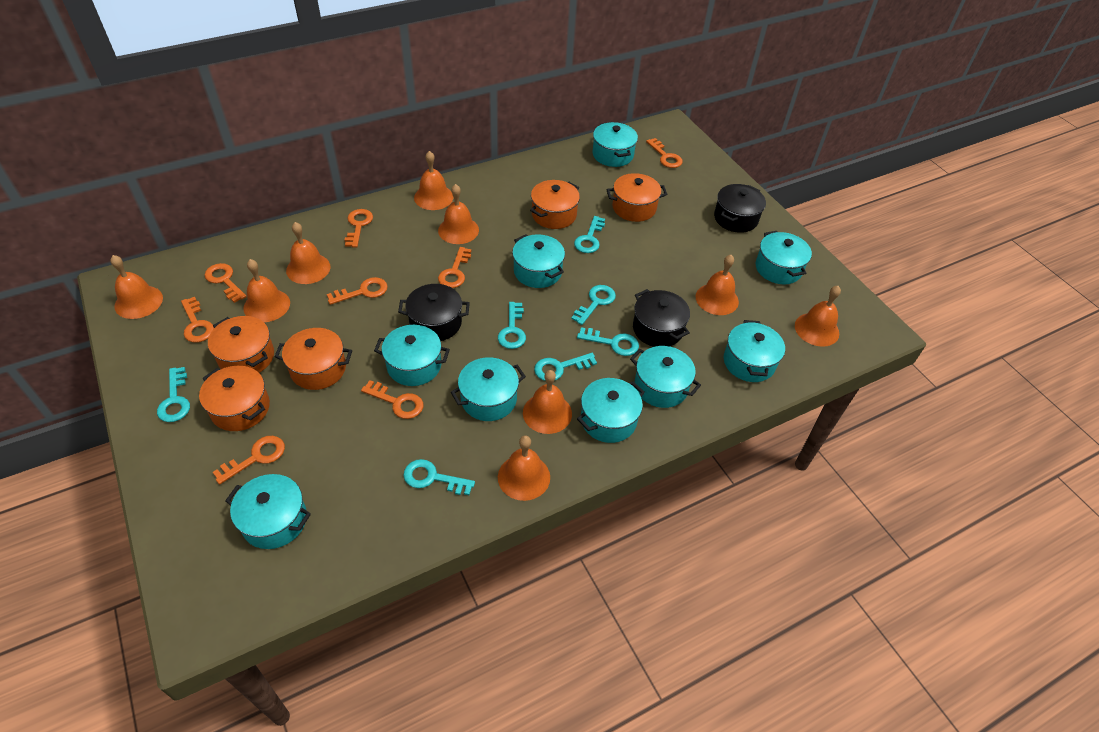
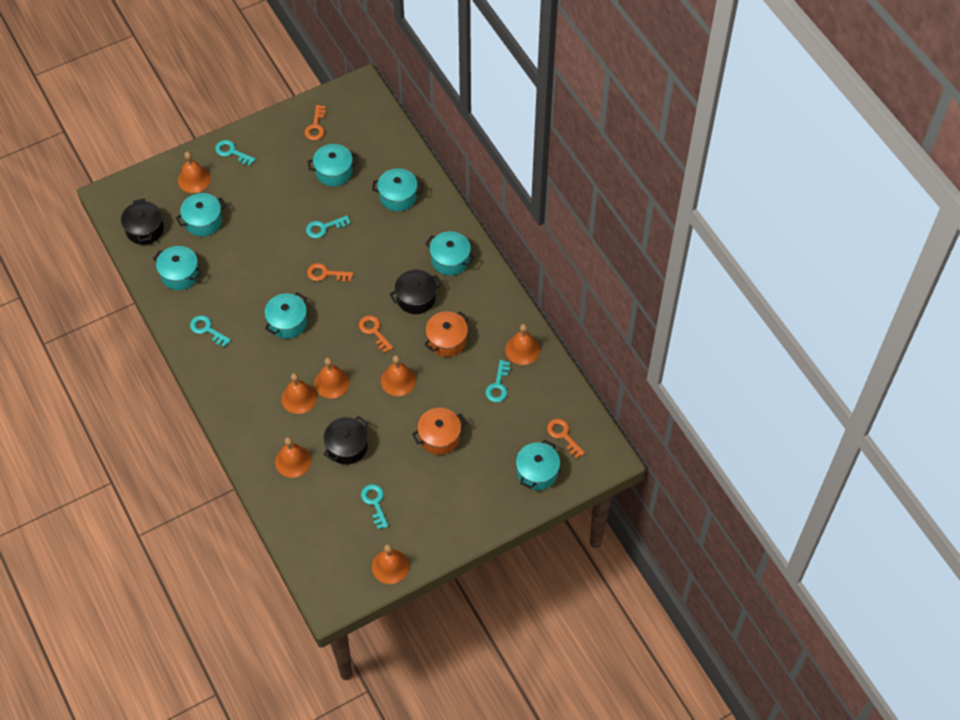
orange bell: 9 -> 7
orange key: 8 -> 4
orange pot: 5 -> 2
turquoise key: 7 -> 5
turquoise pot: 9 -> 7

